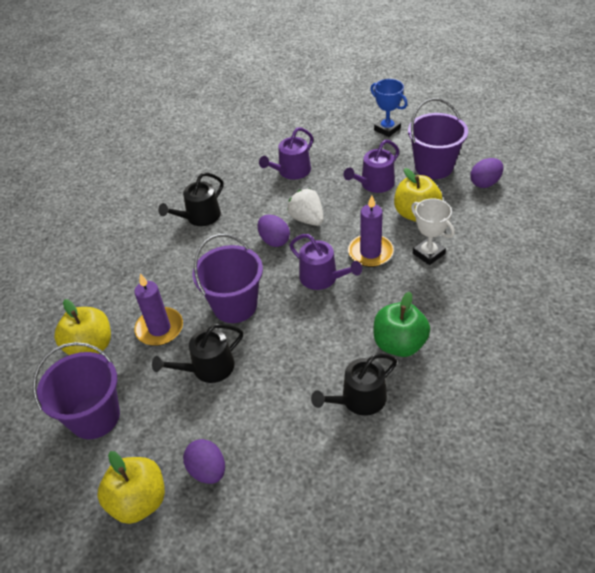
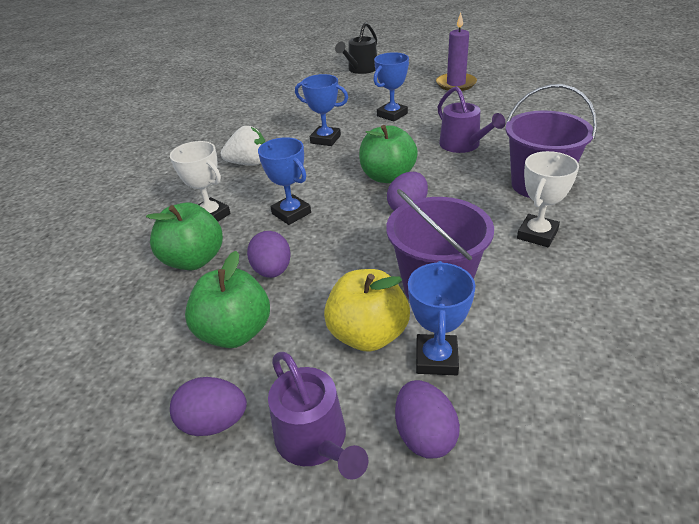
black watering can: 3 -> 1
blue trophy: 1 -> 4
green apple: 1 -> 3
purple bucket: 3 -> 2
purple candle: 2 -> 1
purple egg: 3 -> 4
purple watering can: 3 -> 2
white trophy: 1 -> 2
yellow apple: 3 -> 1

